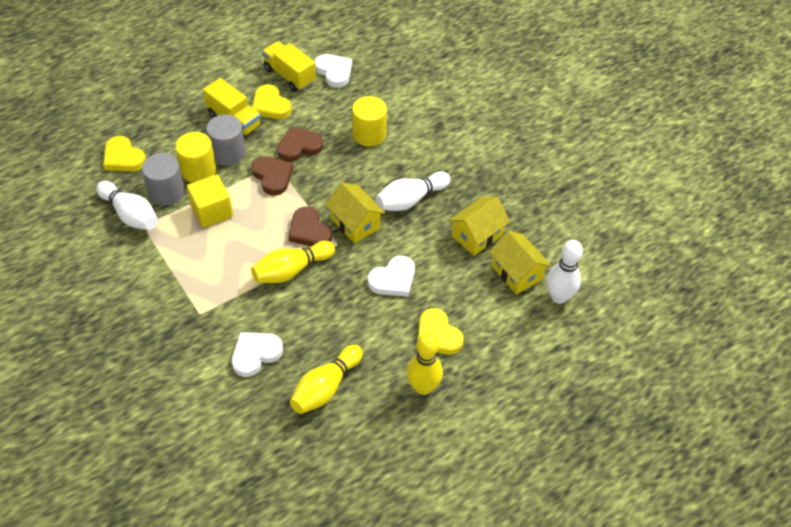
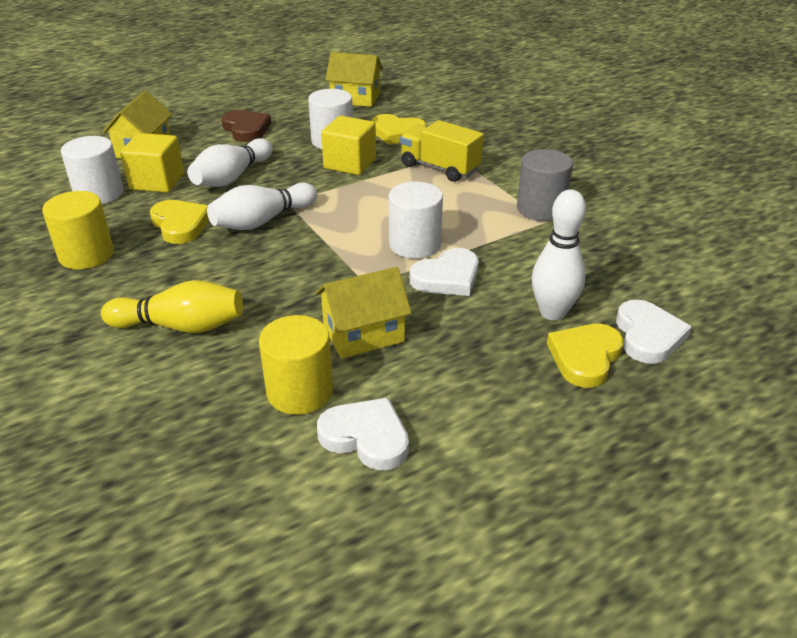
brown heart: 3 -> 1
grey cylinder: 2 -> 1
white cylinder: 0 -> 3
yellow bowling pin: 3 -> 1
yellow cube: 1 -> 2
yellow truck: 2 -> 1

